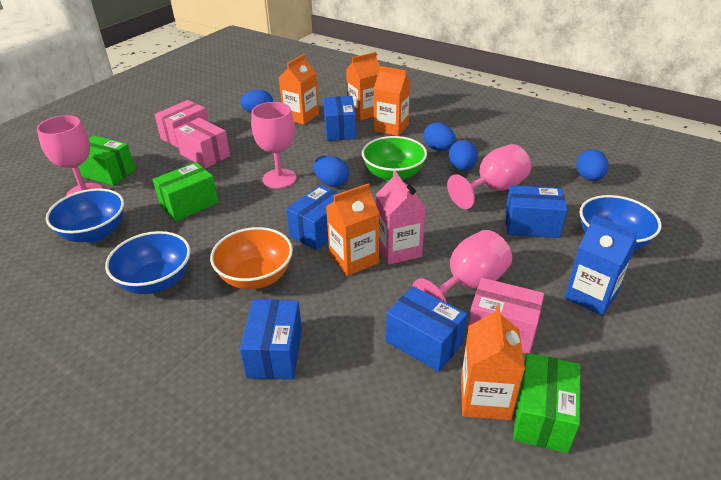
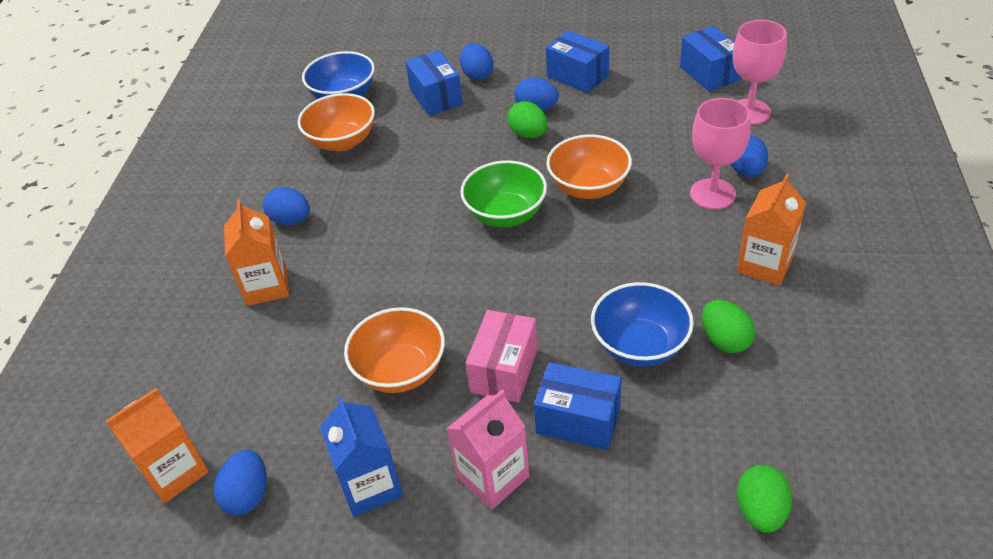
blue bowl: 3 -> 2
blue box: 5 -> 4
green box: 3 -> 0
green egg: 0 -> 3
orange bowl: 1 -> 3
orange carton: 5 -> 3
pink box: 3 -> 1
pink goblet: 4 -> 2

